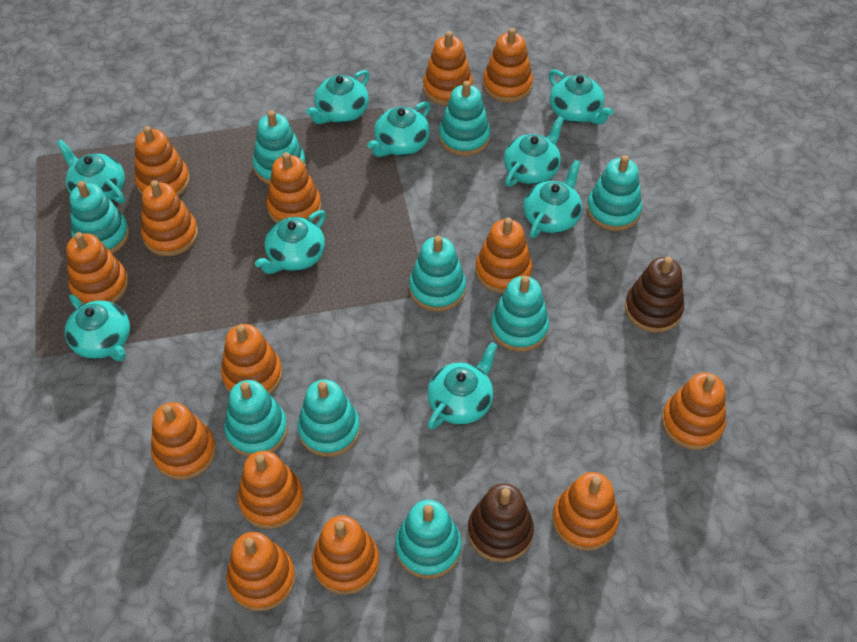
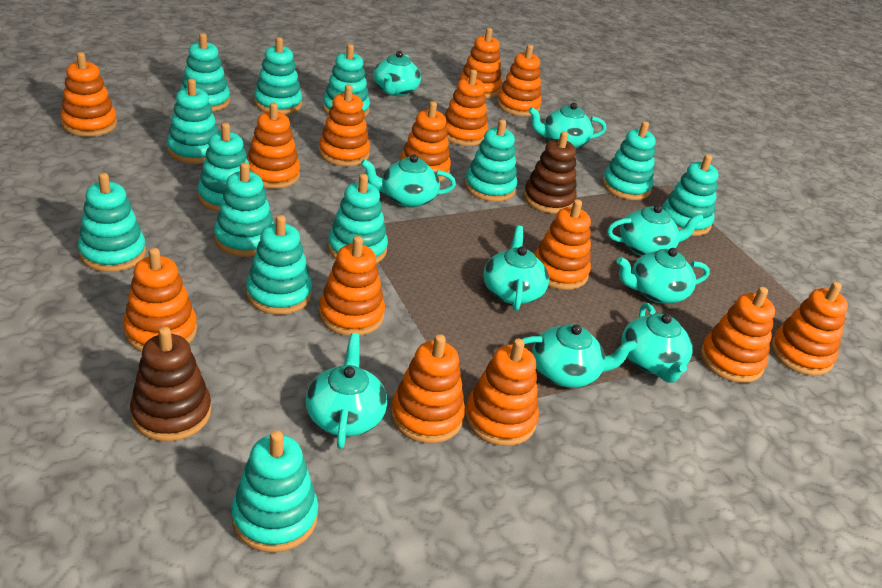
turquoise stacking toy: 9 -> 13

